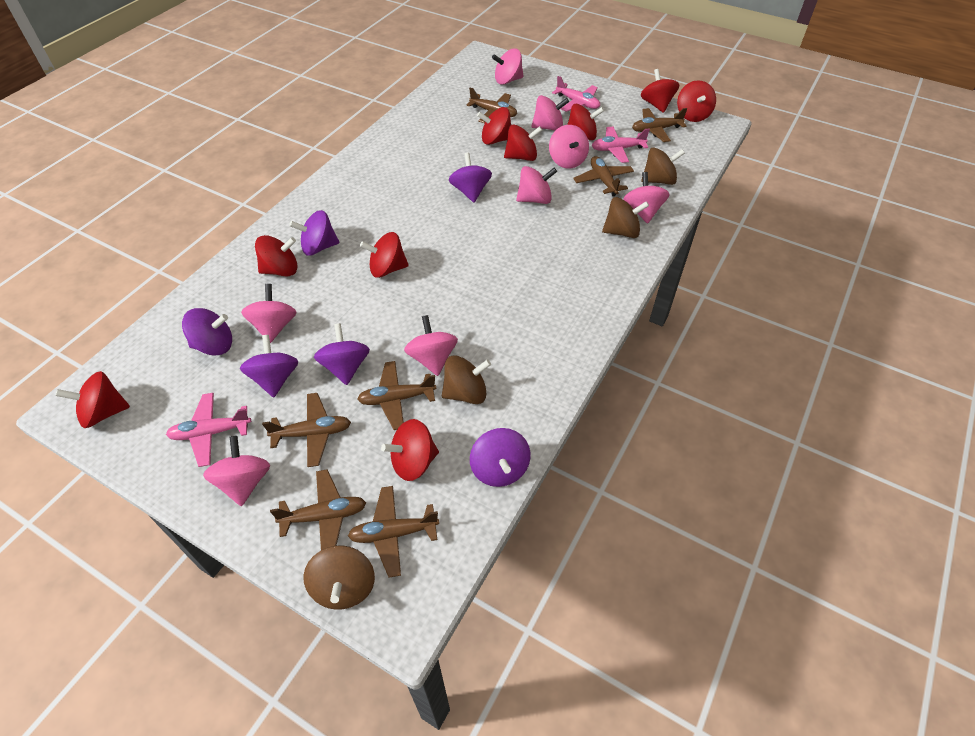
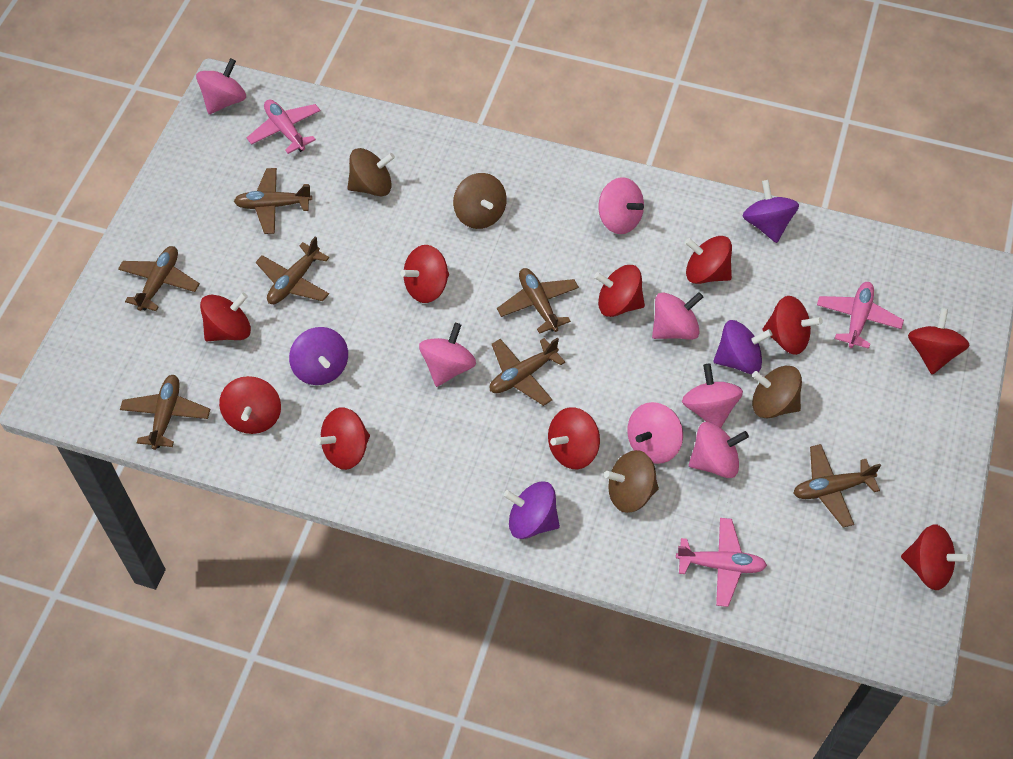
pink spinning top: 8 -> 7
purple spinning top: 6 -> 4
red spinning top: 9 -> 10

